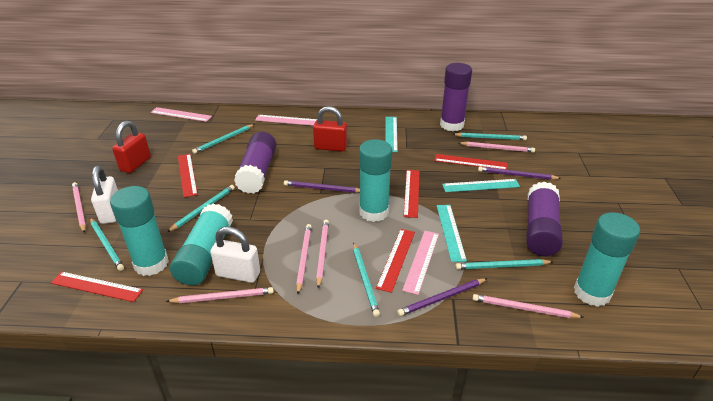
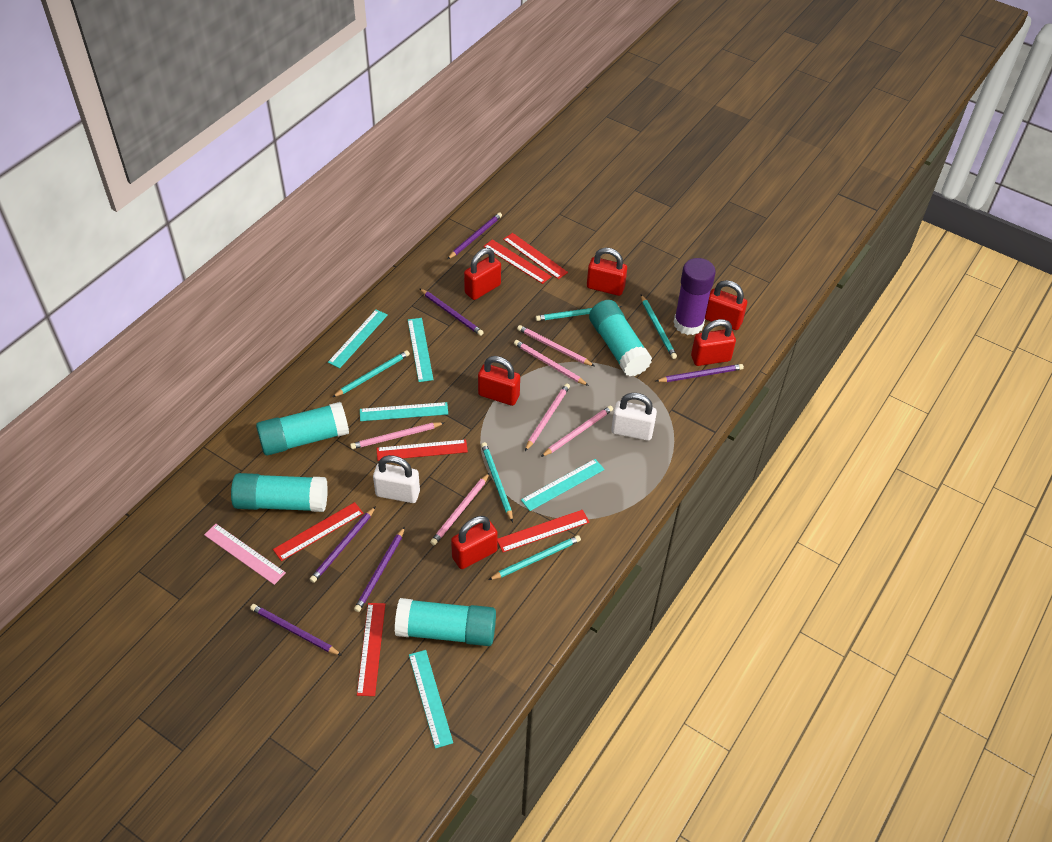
pink ruler: 3 -> 1
purple glue stick: 3 -> 1
purple pencil: 3 -> 6
red padlock: 2 -> 6
red ruler: 5 -> 6
turquoise pencil: 6 -> 5
turquoise ruler: 3 -> 5

